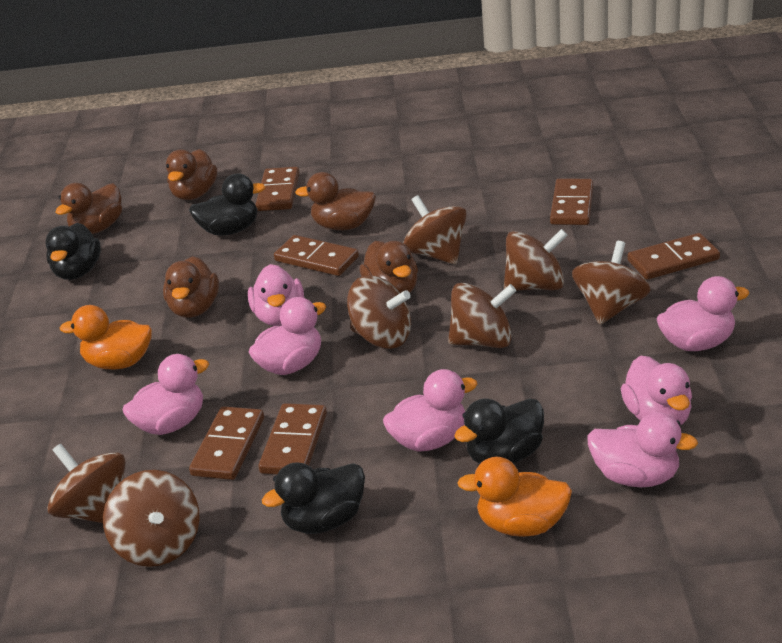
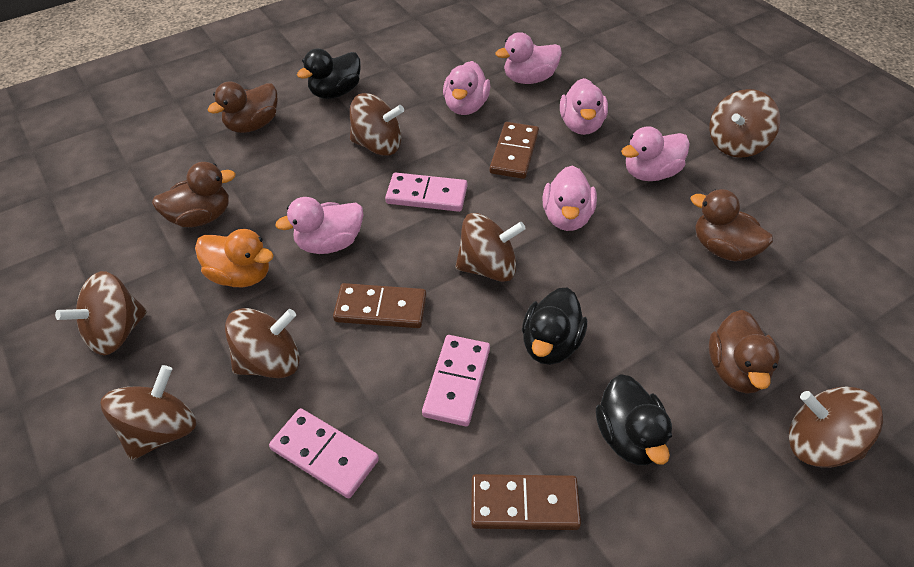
black duck: 4 -> 3
brown domino: 6 -> 3
brown duck: 5 -> 4
orange duck: 2 -> 1
pink domino: 0 -> 3
pink duck: 7 -> 6

